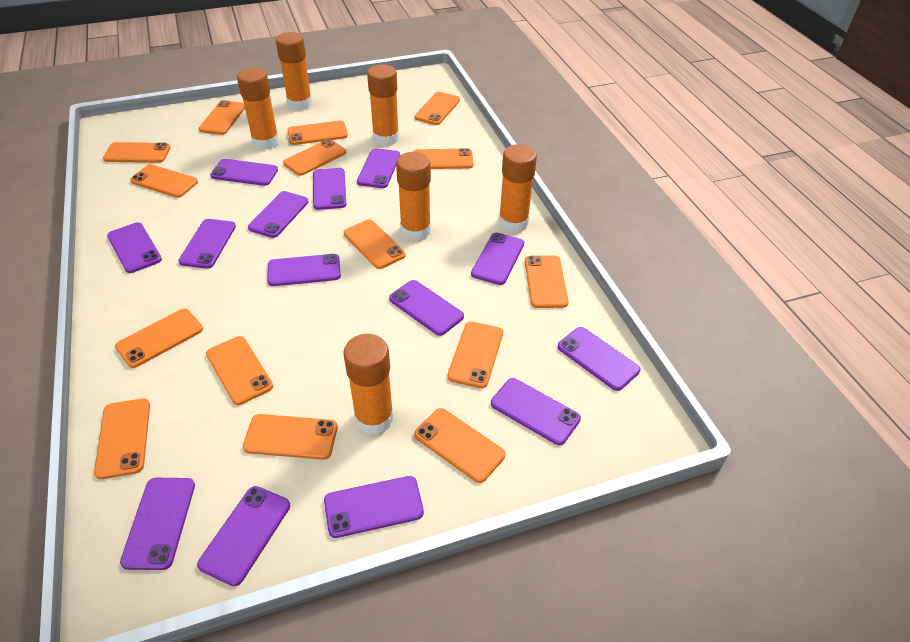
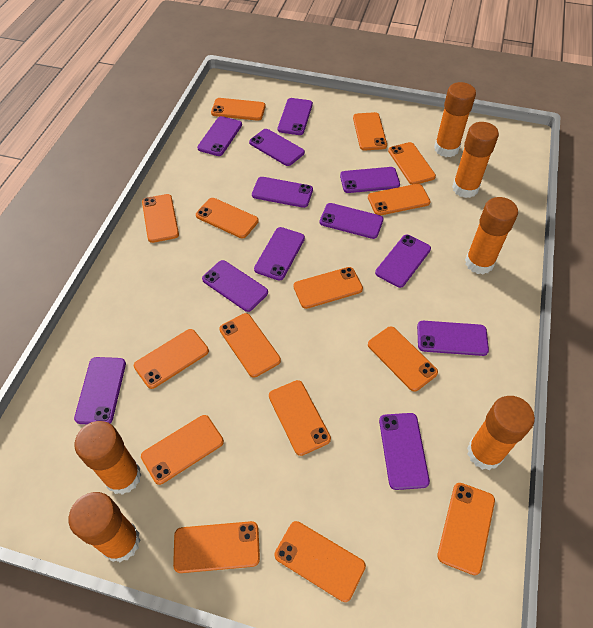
purple phone: 14 -> 12

